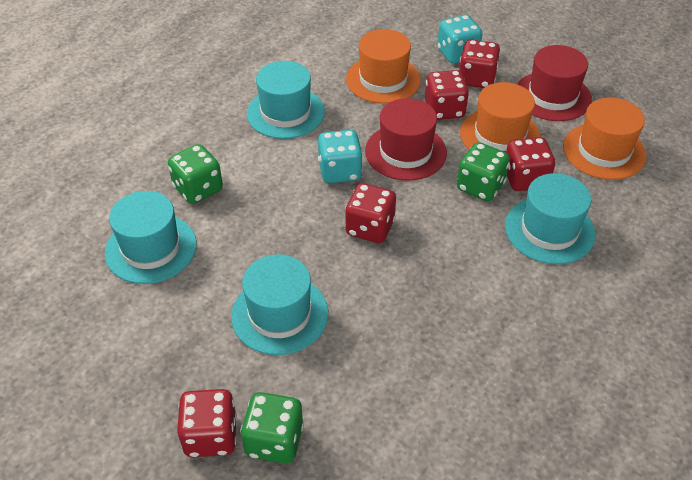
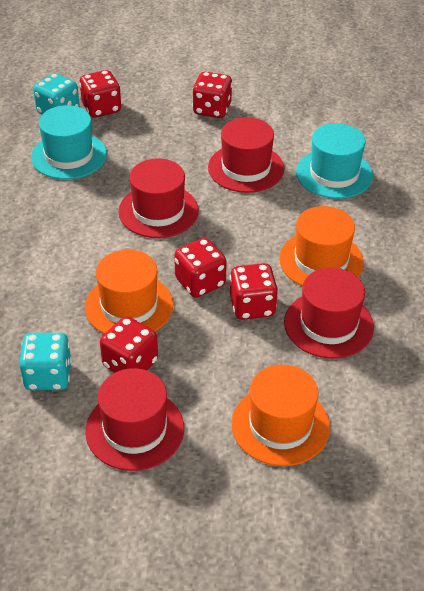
green dice: 3 -> 0
red hat: 2 -> 4
turquoise hat: 4 -> 2

